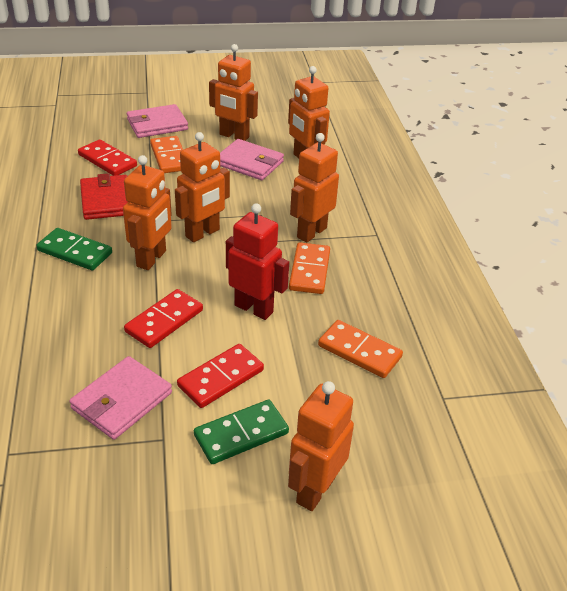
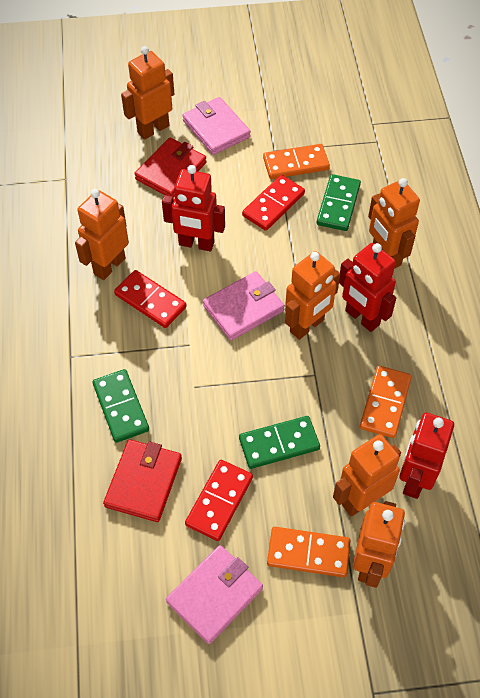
green domino: 2 -> 3
red robot: 1 -> 3
red wallet: 1 -> 2

